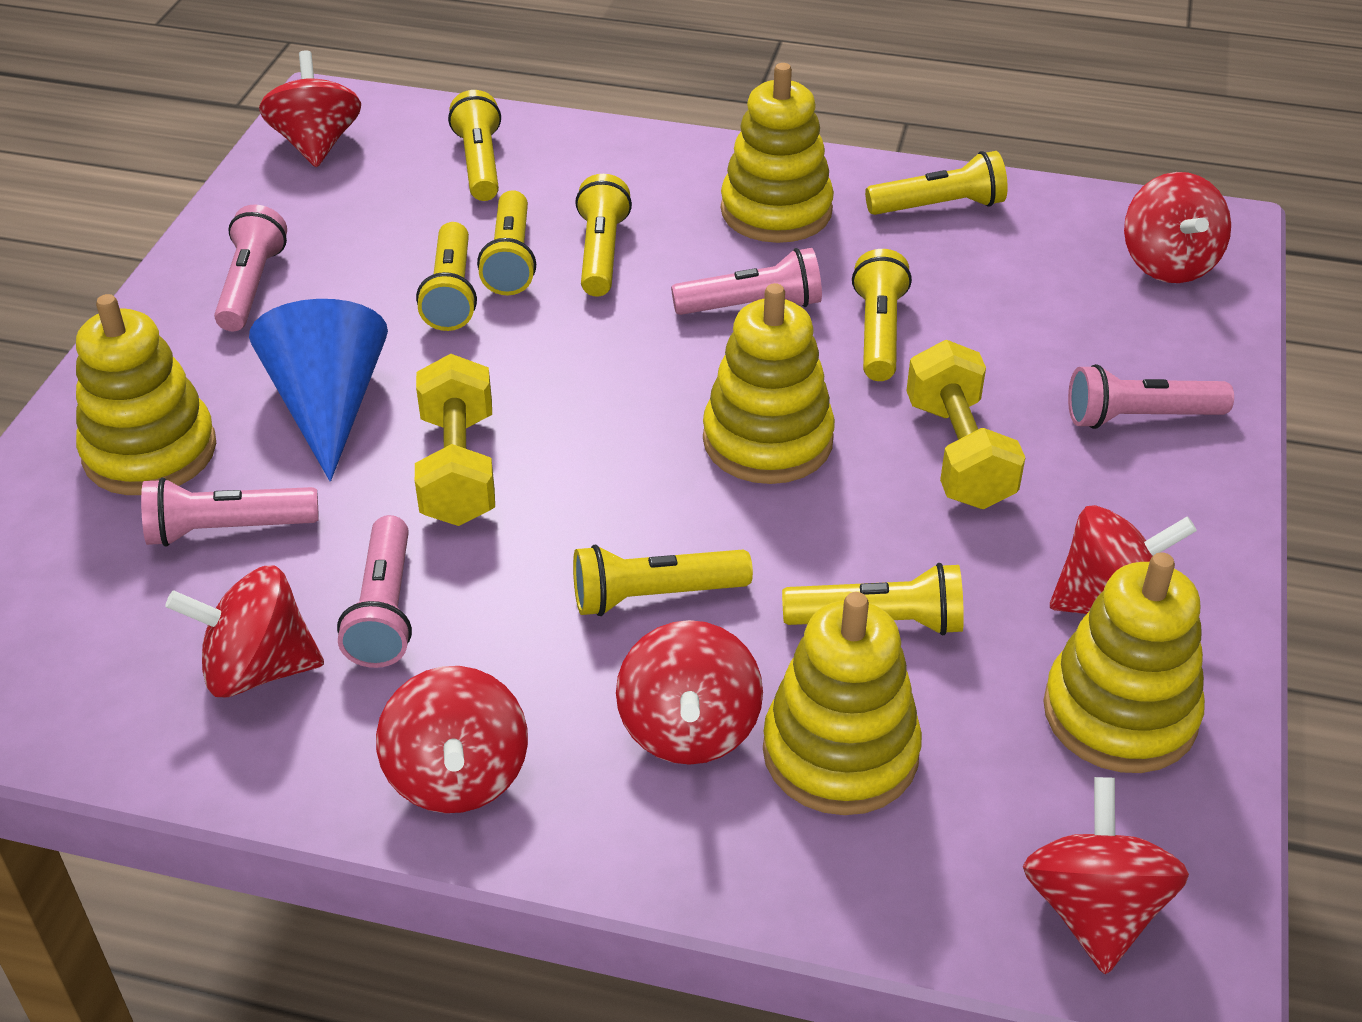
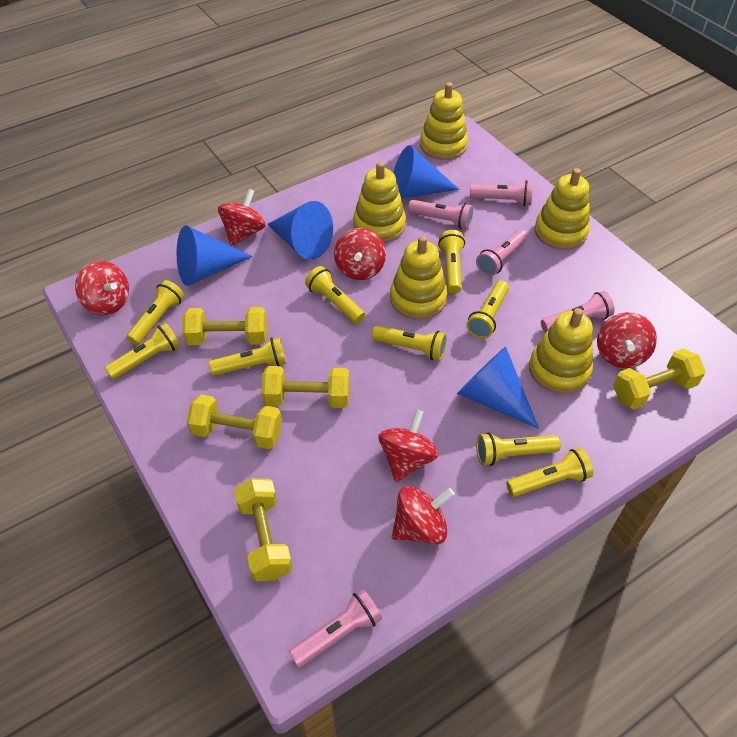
blue cone: 1 -> 4
red spinning top: 7 -> 6
yellow dumbbell: 2 -> 5
yellow flashlight: 8 -> 9

